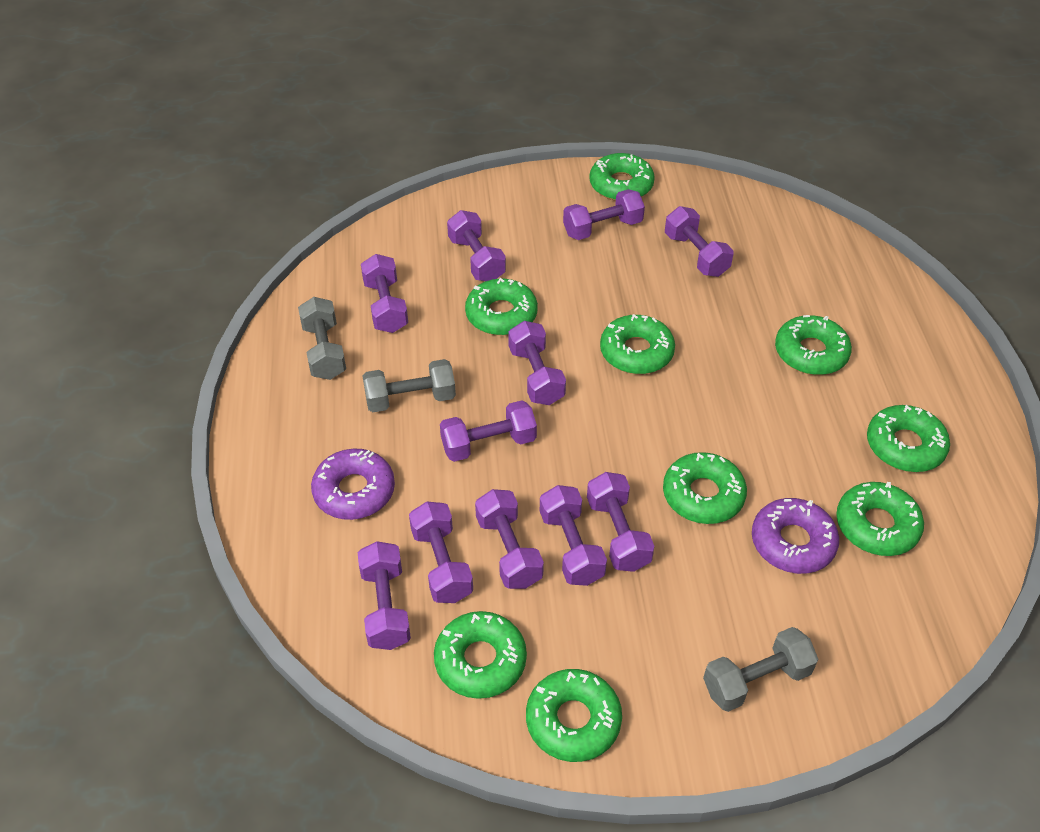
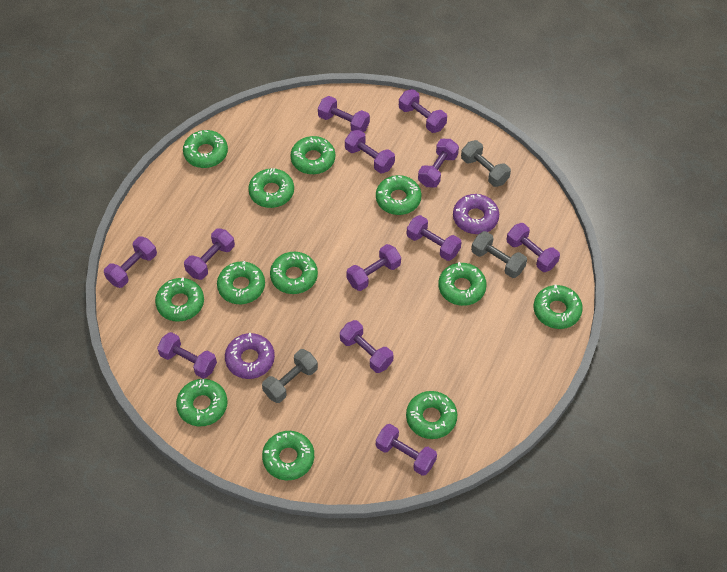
green donut: 9 -> 12
purple dumbbell: 11 -> 12

